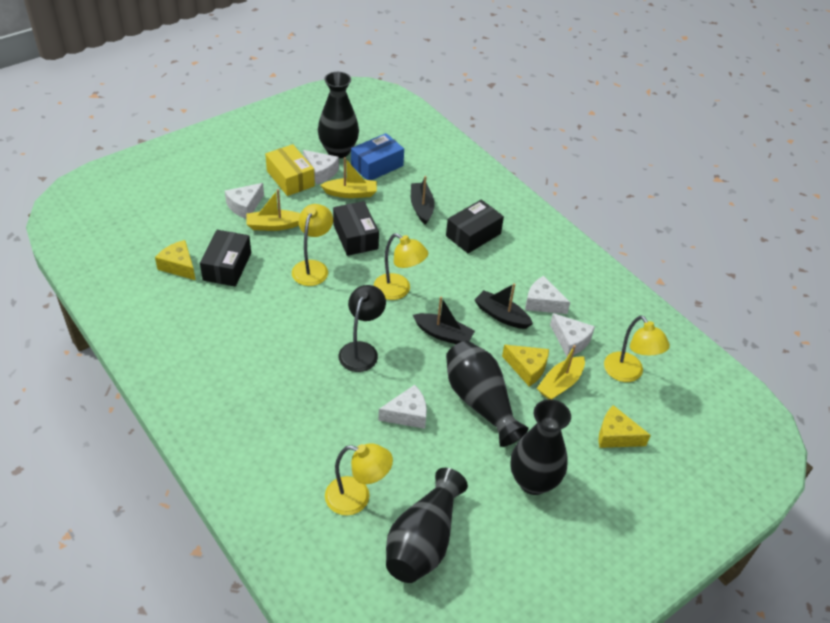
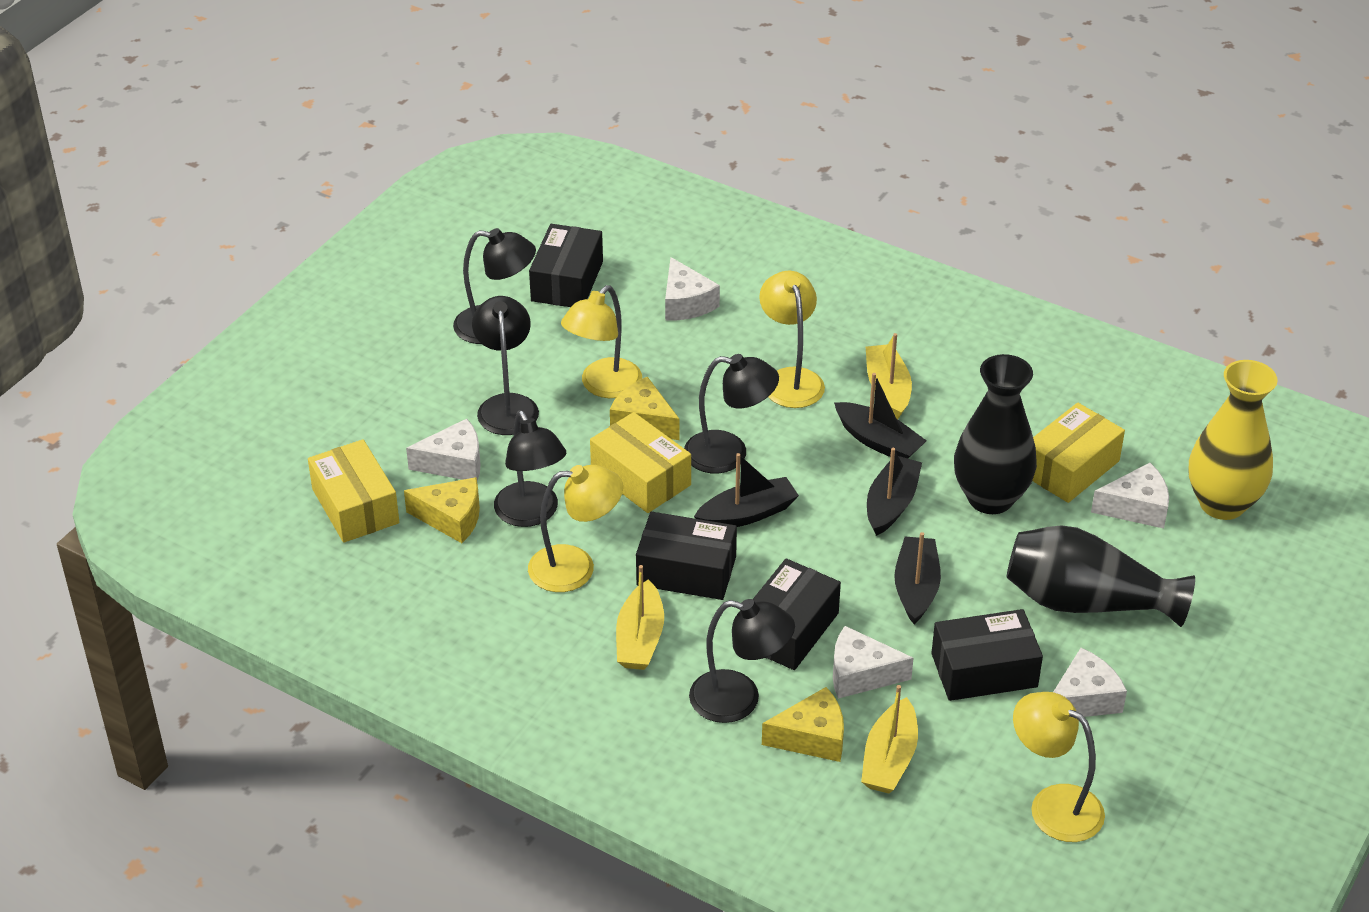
black boat: 3 -> 4
black box: 3 -> 4
black lamp: 1 -> 5
black vase: 4 -> 2
blue box: 1 -> 0
yellow box: 1 -> 3
yellow vase: 0 -> 1

